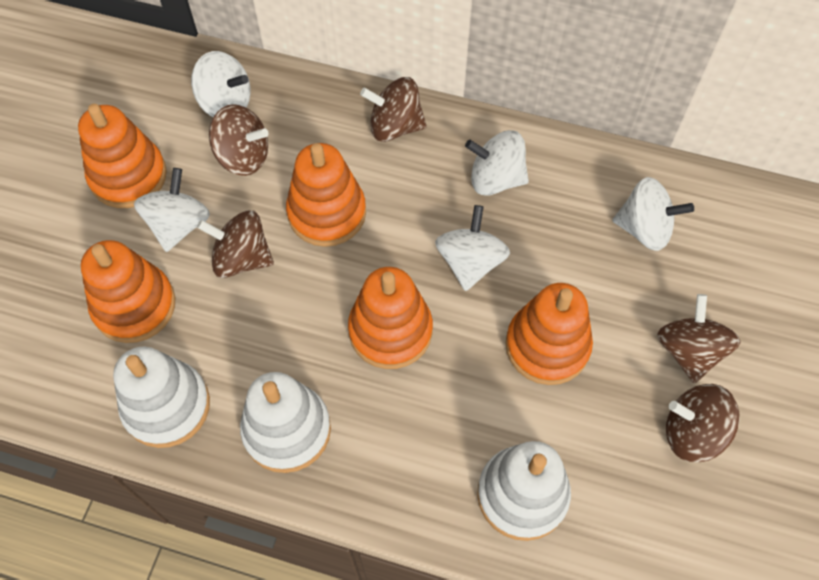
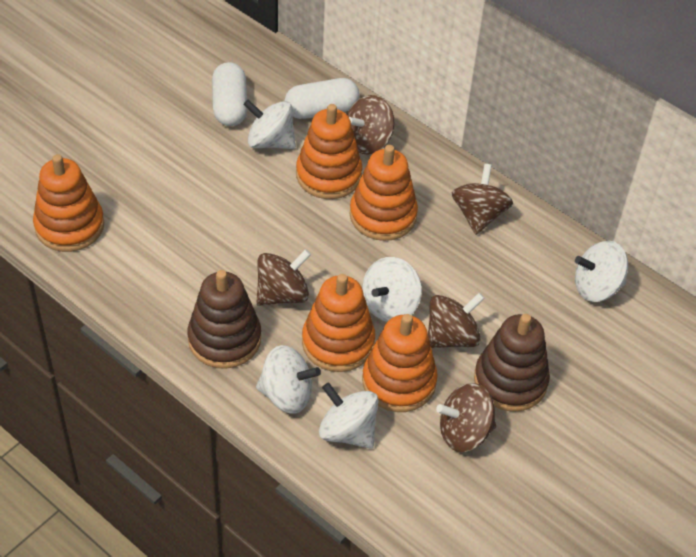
brown stacking toy: 0 -> 2
white capsule: 0 -> 2
white stacking toy: 3 -> 0

